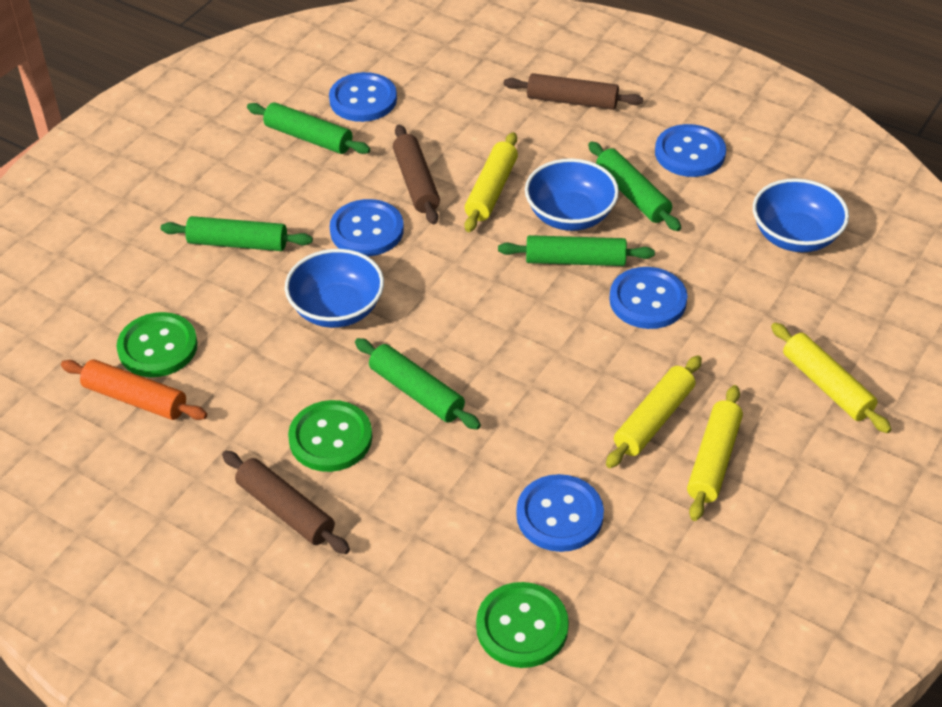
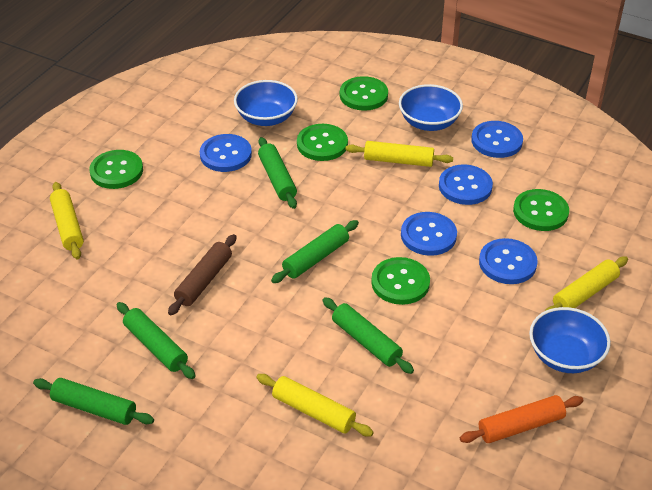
brown rolling pin: 3 -> 1
green button: 3 -> 5

